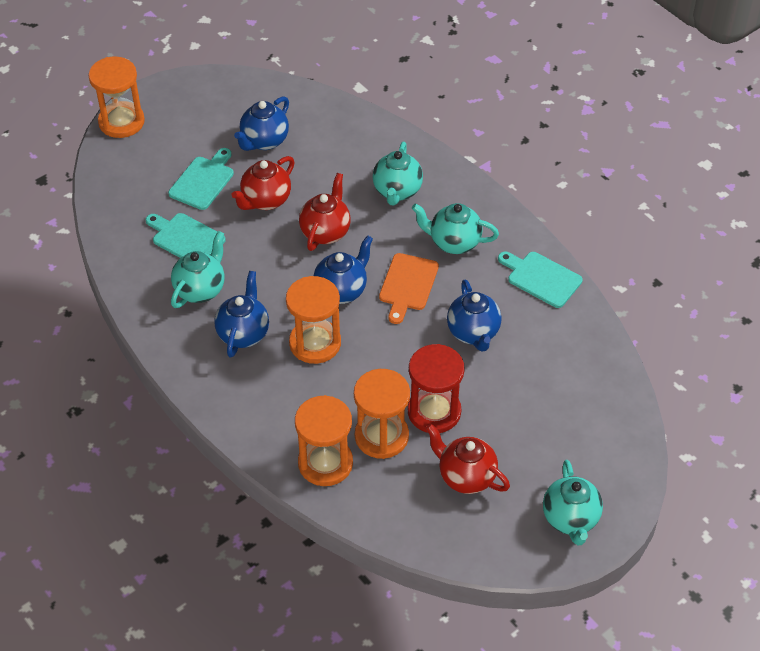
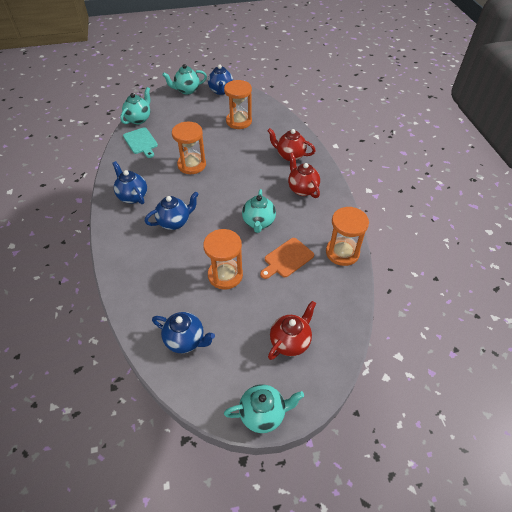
red hourglass: 1 -> 0
turquoise cutting board: 3 -> 1

